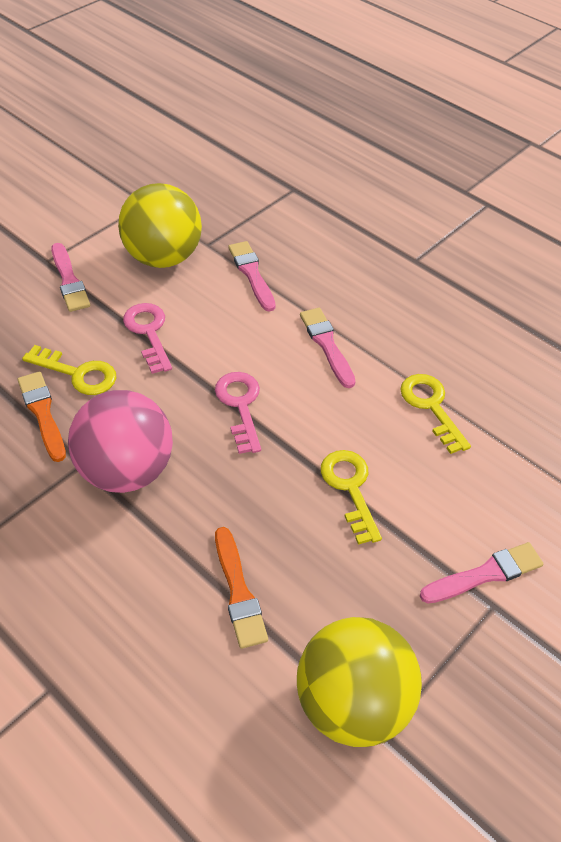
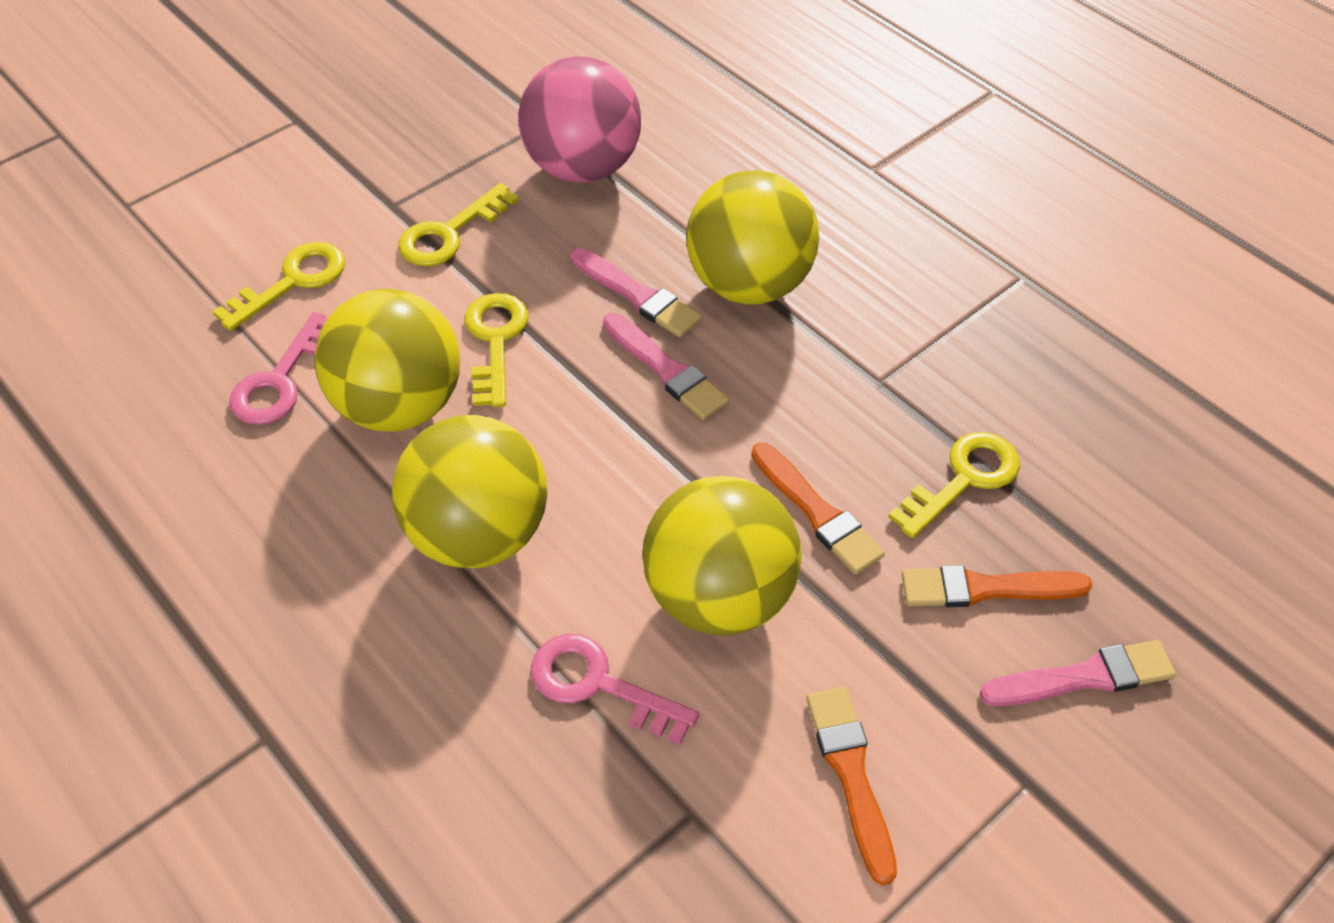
orange brush: 2 -> 3
pink brush: 4 -> 3
yellow ball: 2 -> 4
yellow key: 3 -> 4

